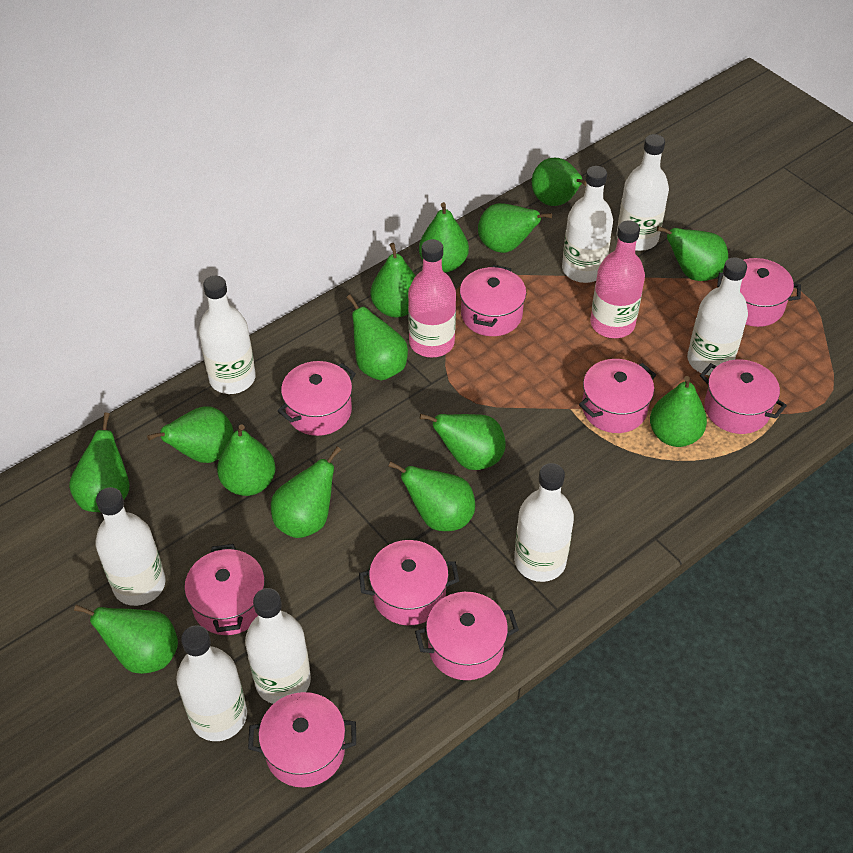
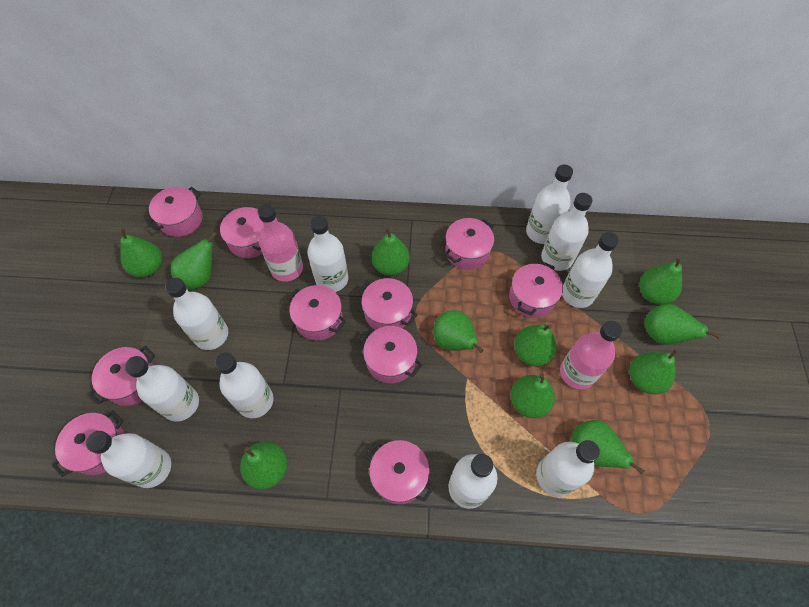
green pear: 14 -> 11
pink pot: 9 -> 10
white bottle: 8 -> 10

